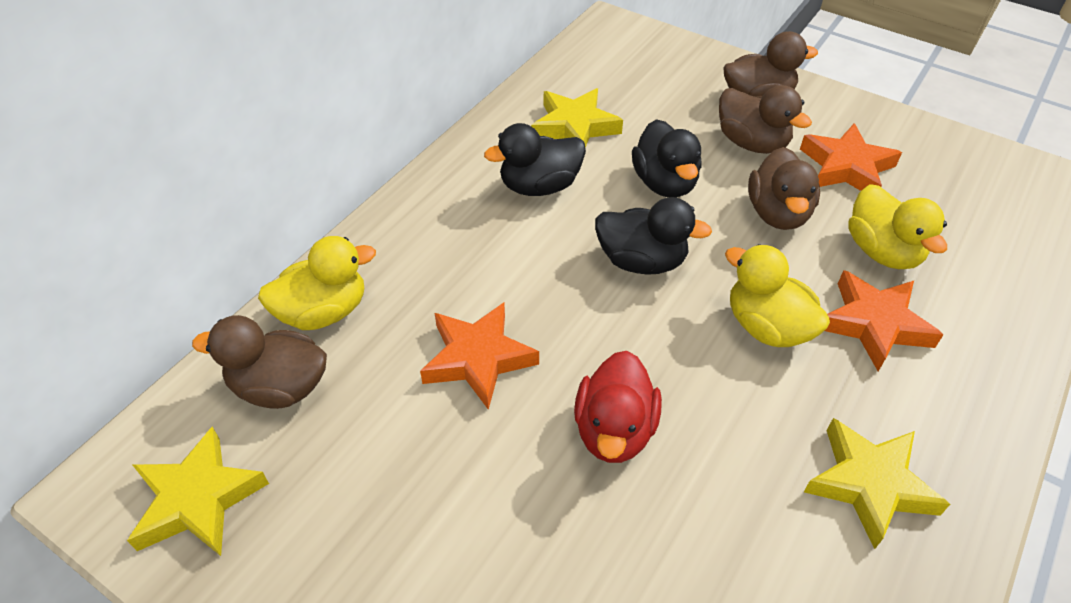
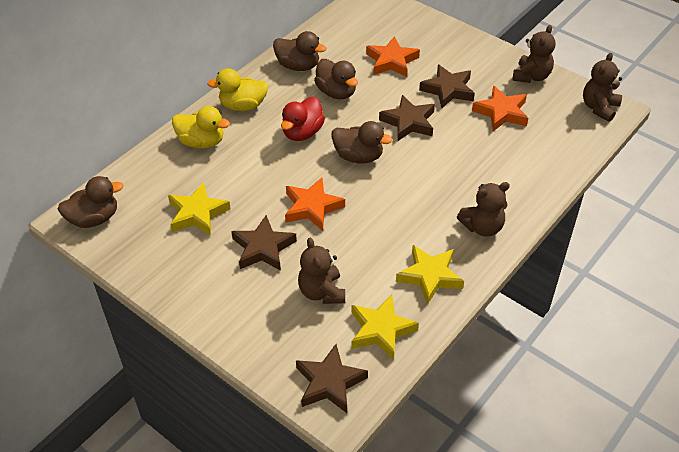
black duck: 3 -> 0
brown star: 0 -> 4
brown teddy bear: 0 -> 4
yellow duck: 3 -> 2

